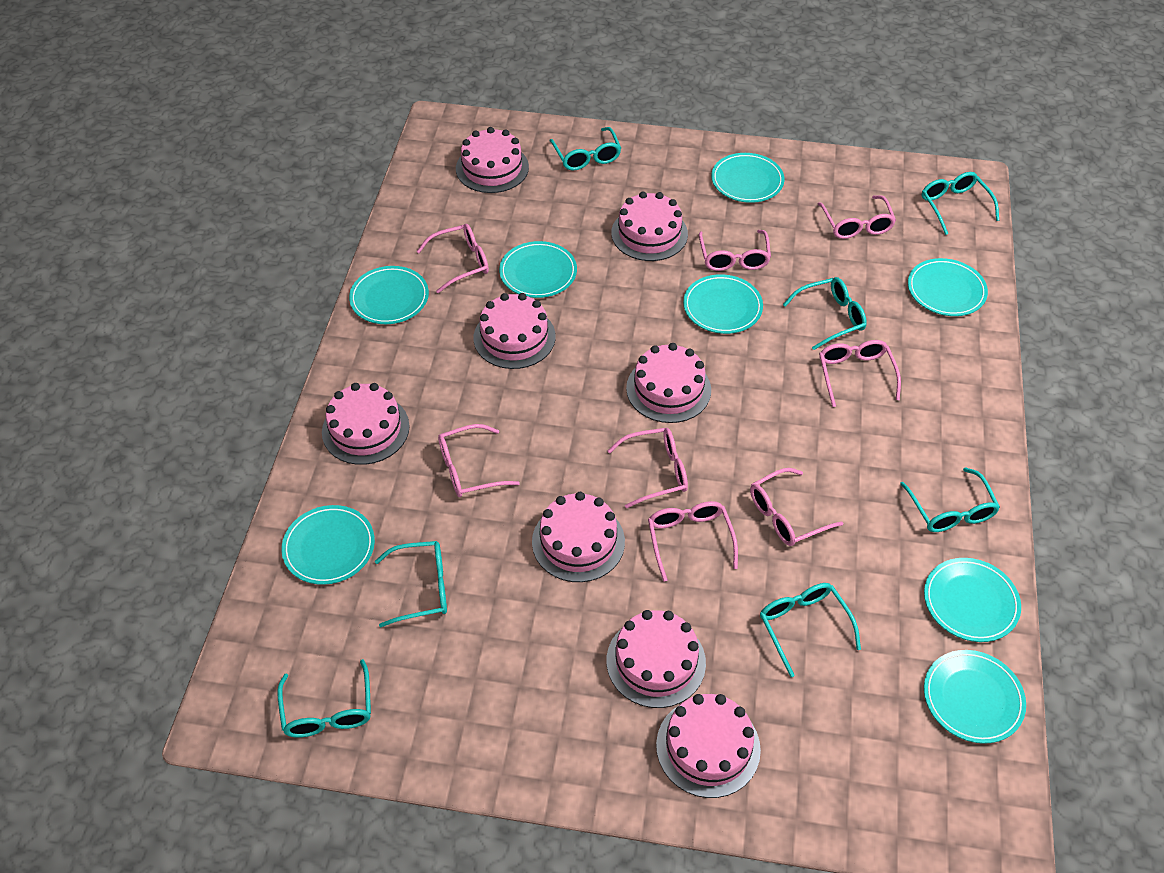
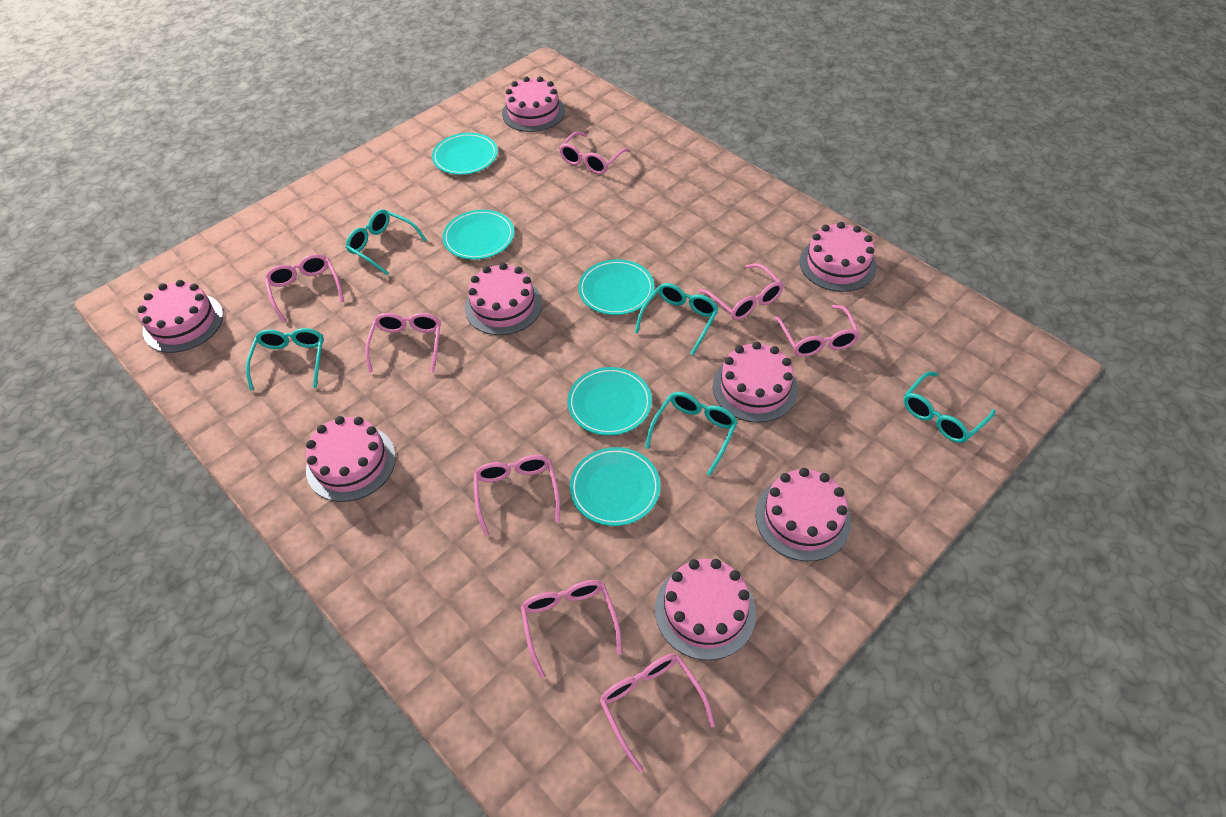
turquoise glasses: 7 -> 5
turquoise plate: 8 -> 5

